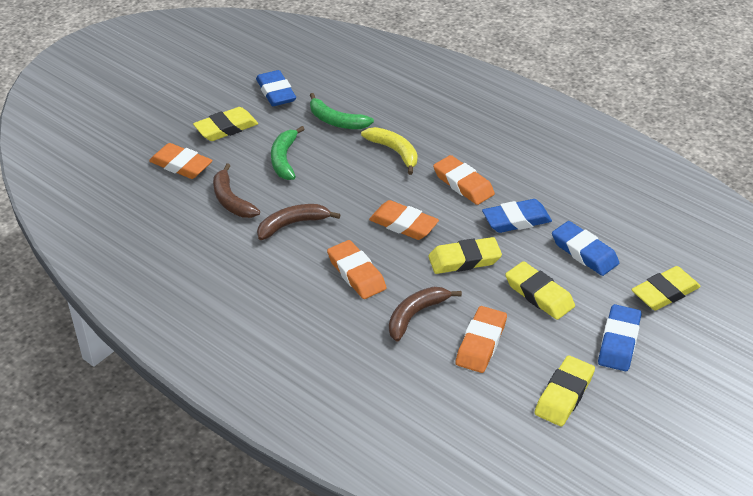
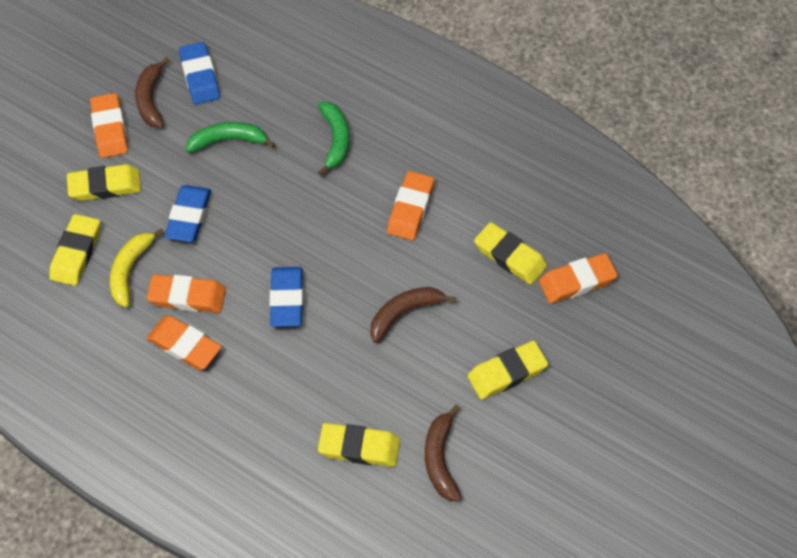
blue eraser: 4 -> 3

